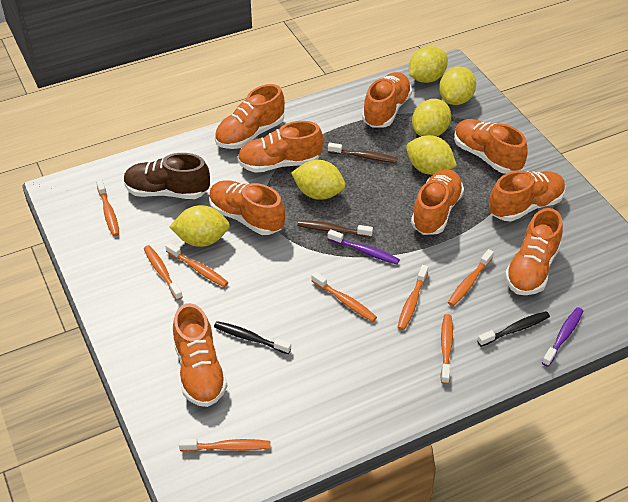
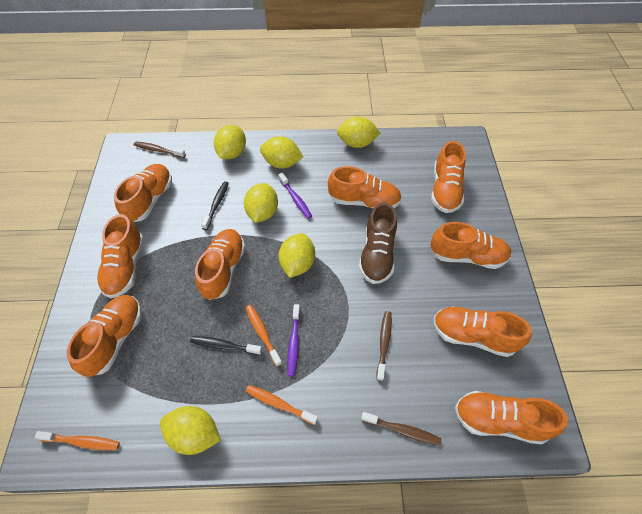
brown toothbrush: 2 -> 3
orange toothbrush: 8 -> 3

